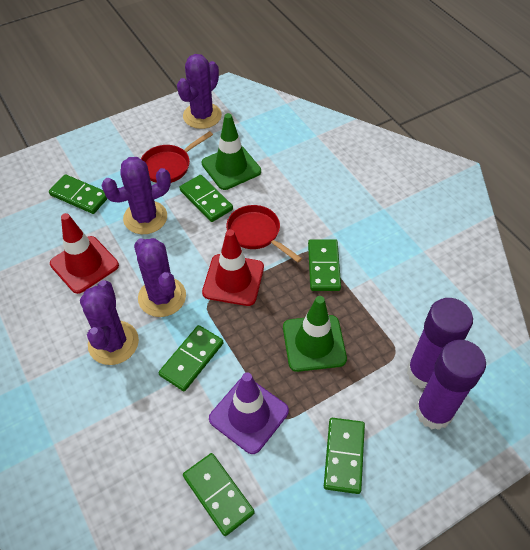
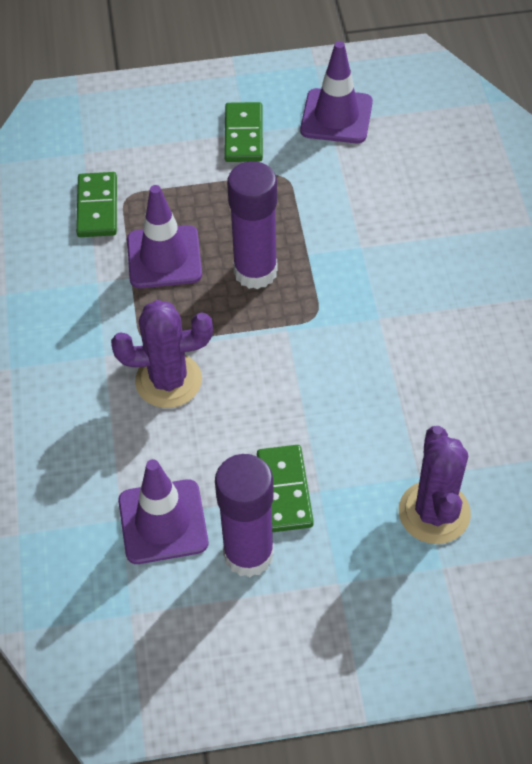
green domino: 6 -> 3
green traffic cone: 2 -> 0
purple cactus: 4 -> 2
purple traffic cone: 1 -> 3
red pan: 2 -> 0
red traffic cone: 2 -> 0

